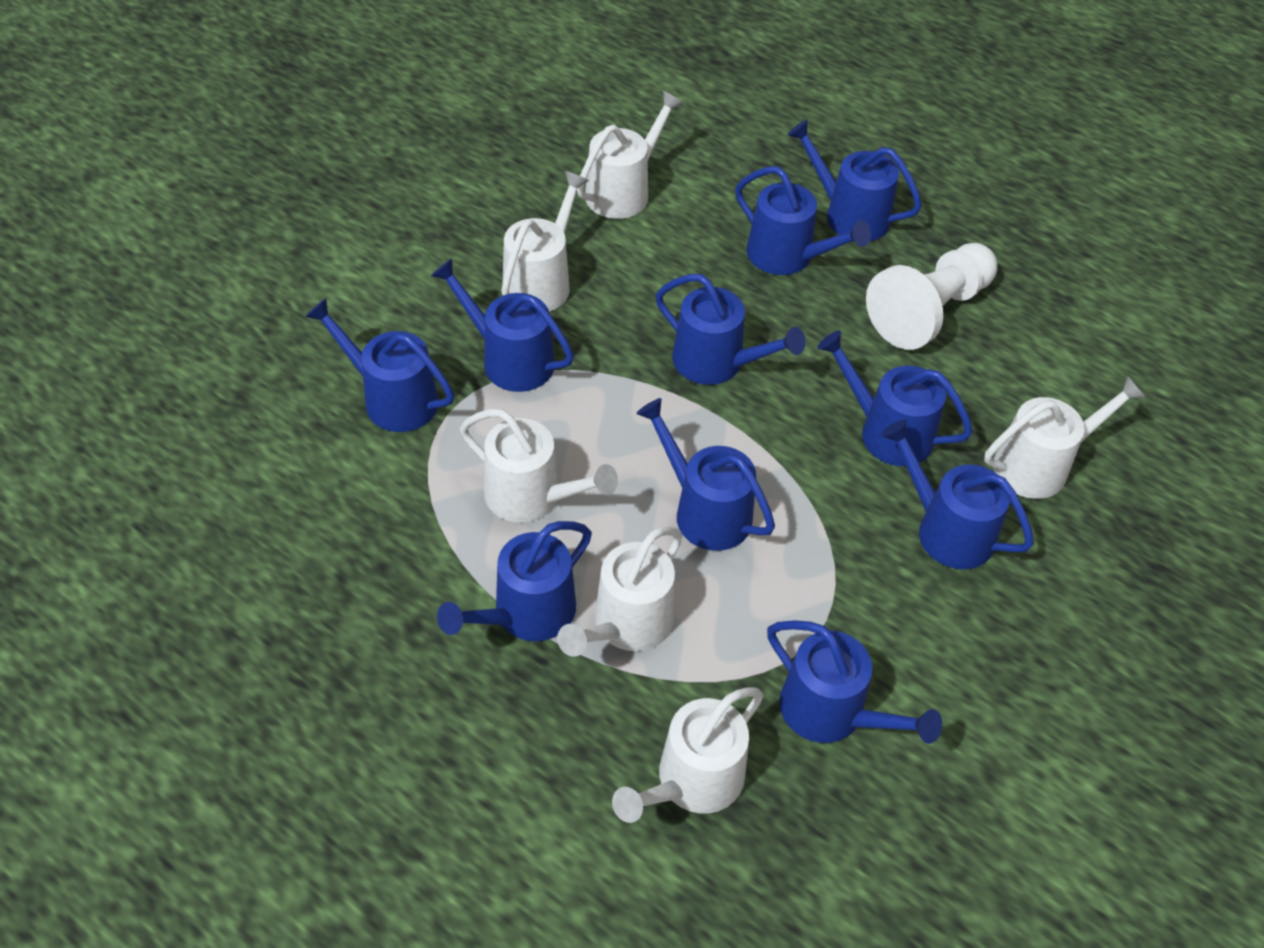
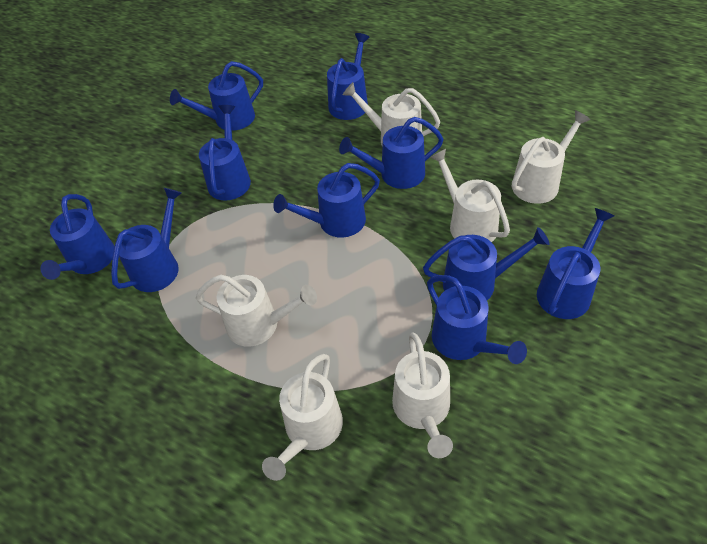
white pawn: 1 -> 0

